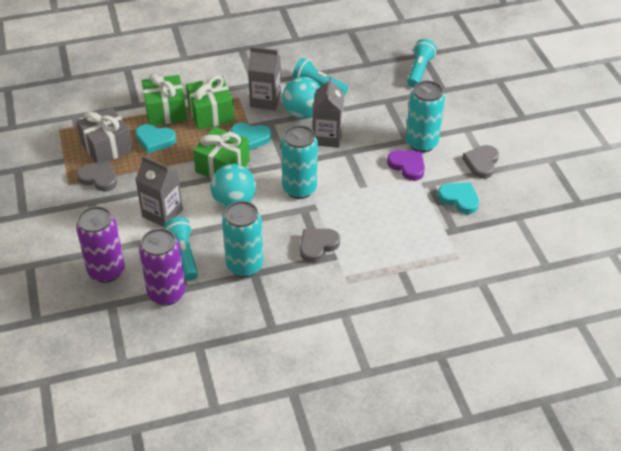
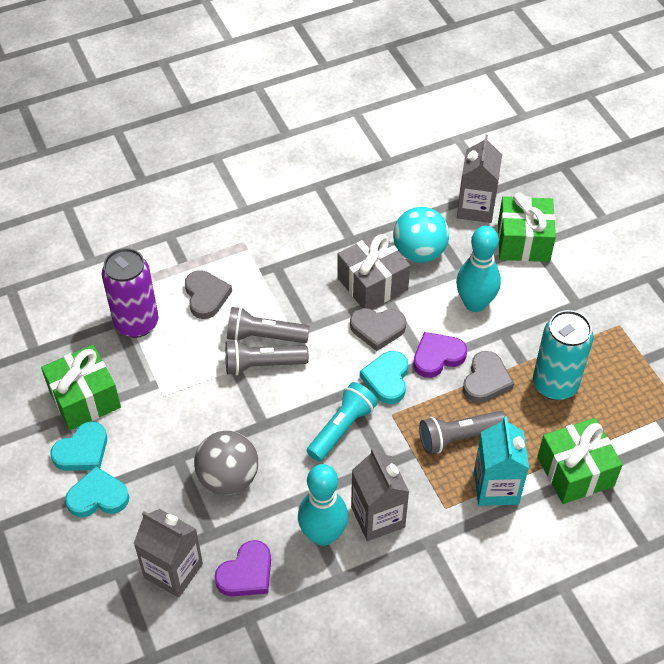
grey ball: 0 -> 1
grey flashlight: 0 -> 3
purple can: 2 -> 1
purple heart: 1 -> 2
turquoise ball: 2 -> 1
turquoise bowling pin: 0 -> 2
turquoise can: 3 -> 1
turquoise carton: 0 -> 1
turquoise flashlight: 3 -> 1

